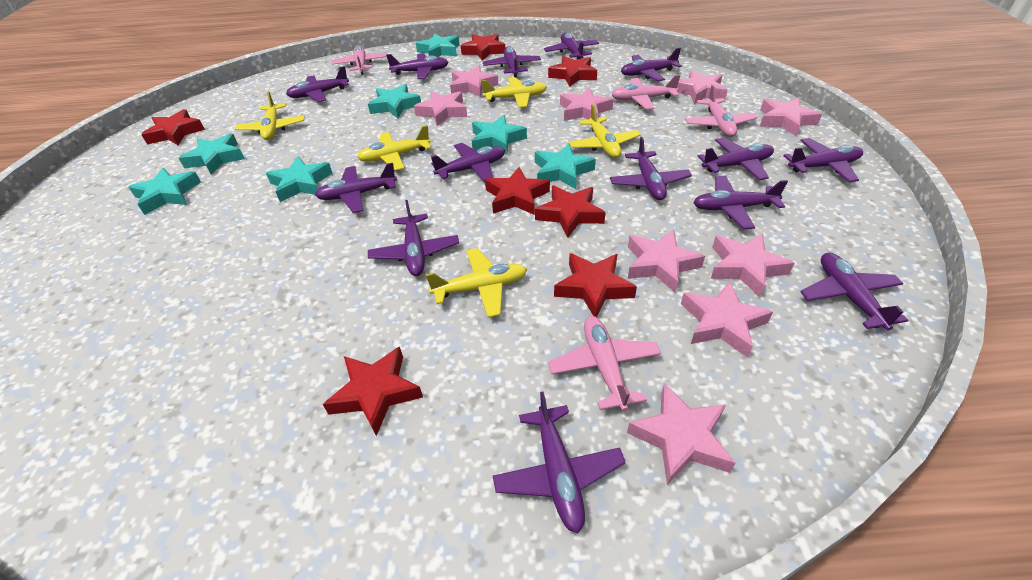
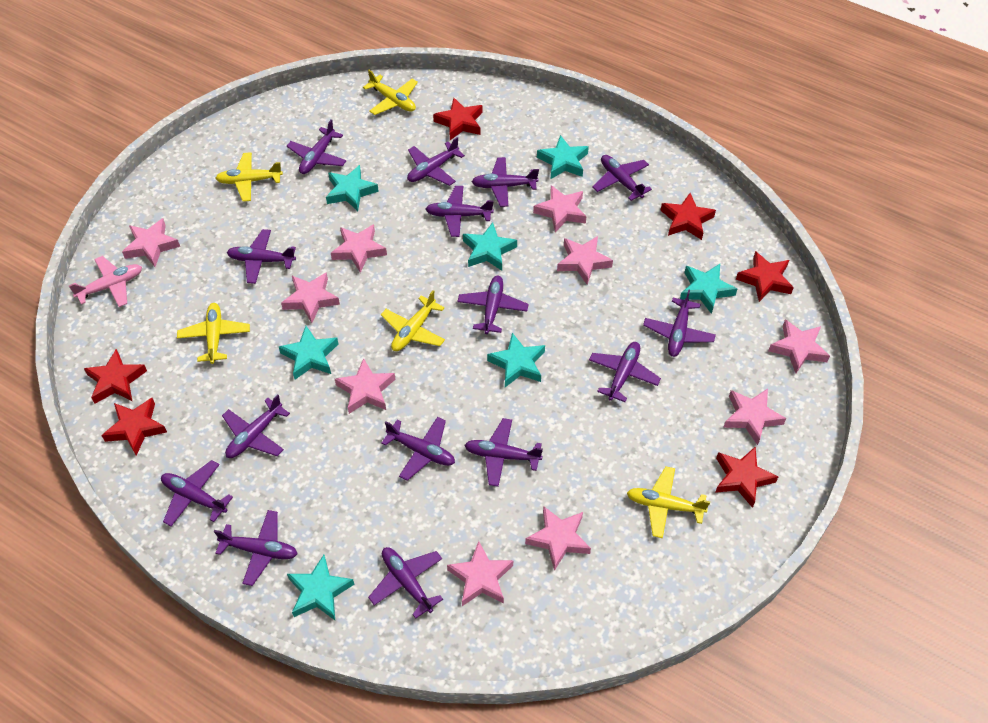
pink plane: 4 -> 1
pink star: 9 -> 10
purple plane: 14 -> 15
red star: 7 -> 6

